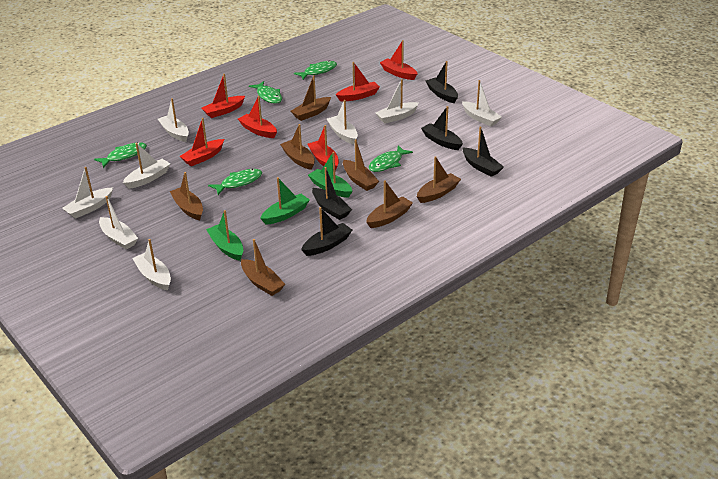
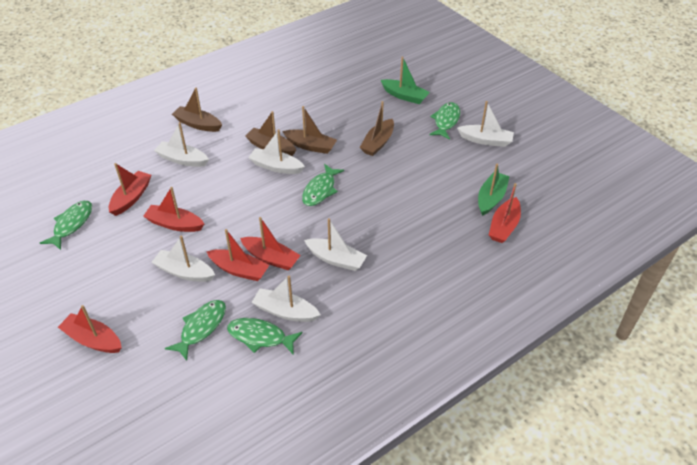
black boat: 5 -> 0
brown boat: 7 -> 4
green boat: 3 -> 2
white boat: 8 -> 6

